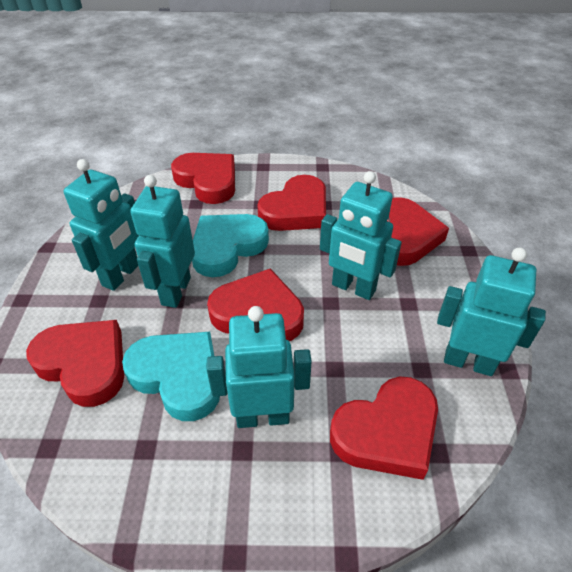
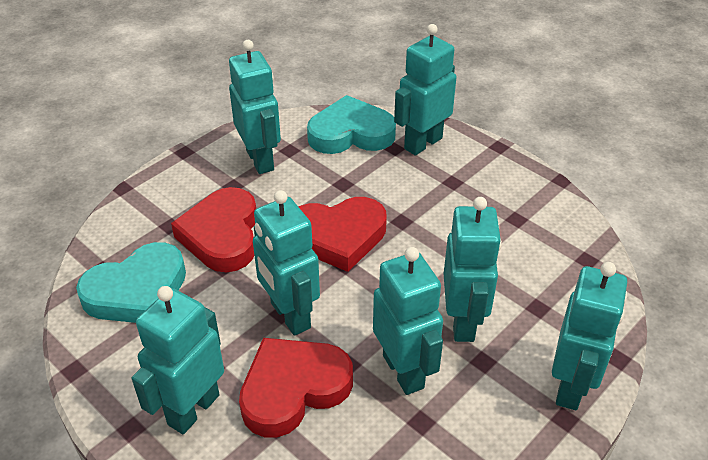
red heart: 6 -> 3
turquoise robot: 5 -> 7

